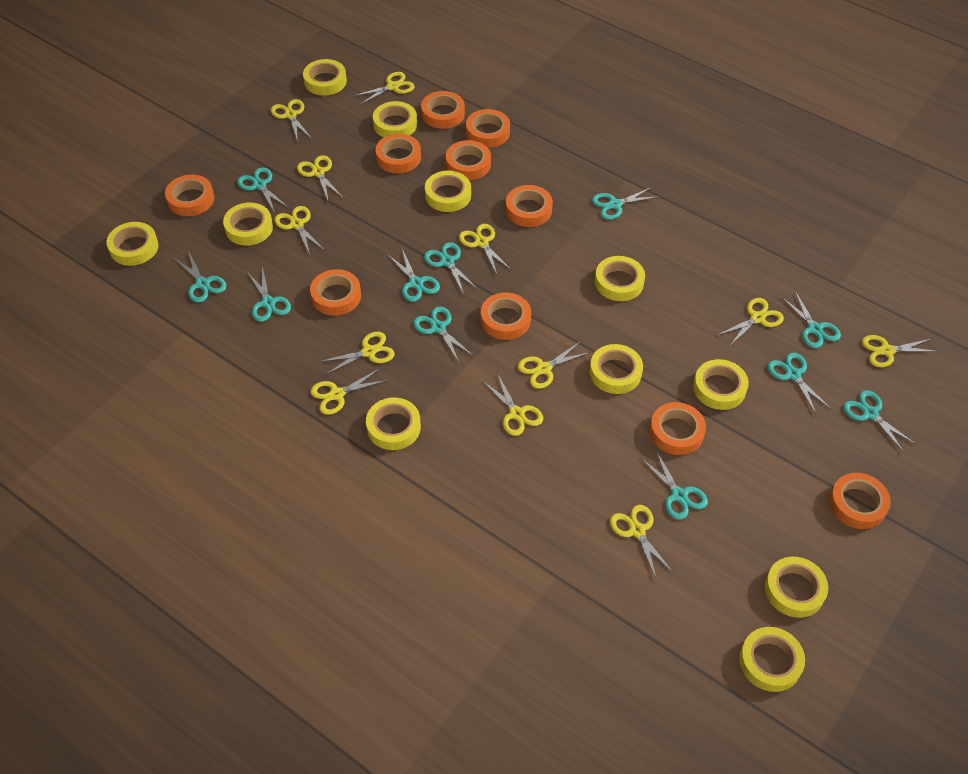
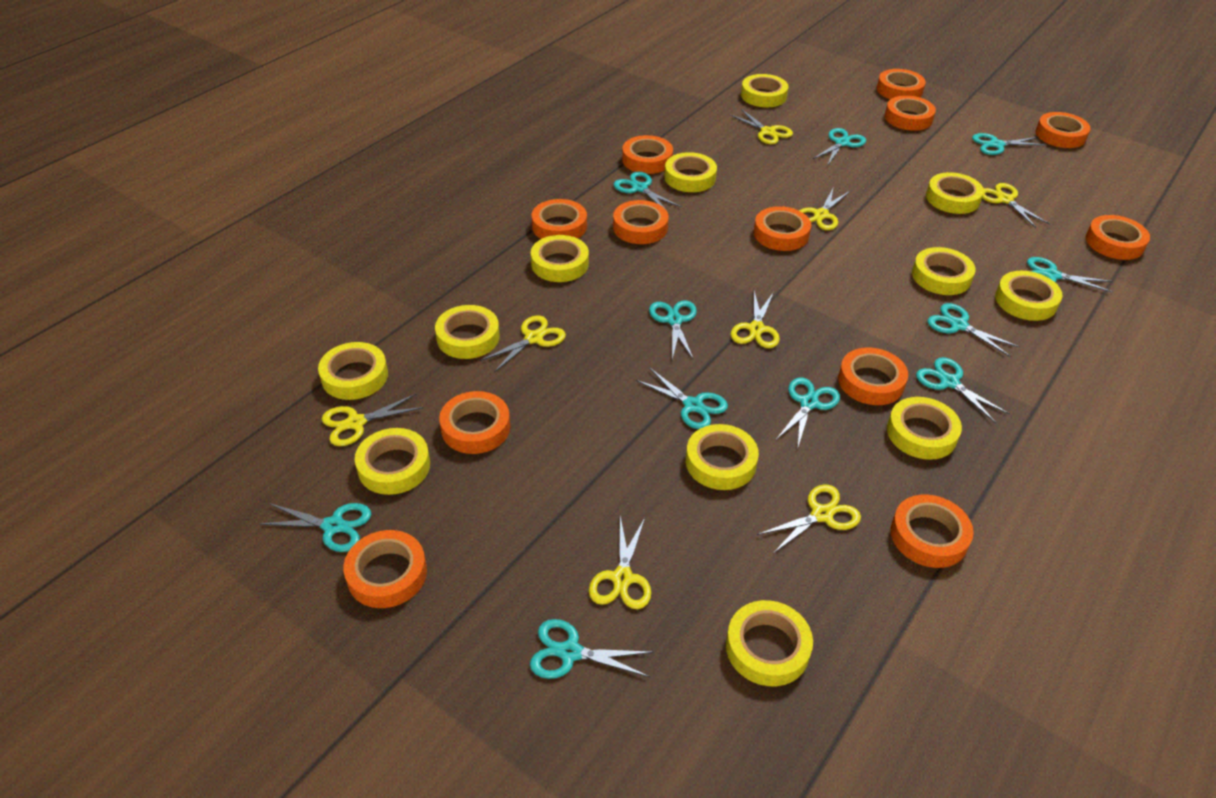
orange tape: 10 -> 12
yellow scissors: 12 -> 8
yellow tape: 11 -> 12

